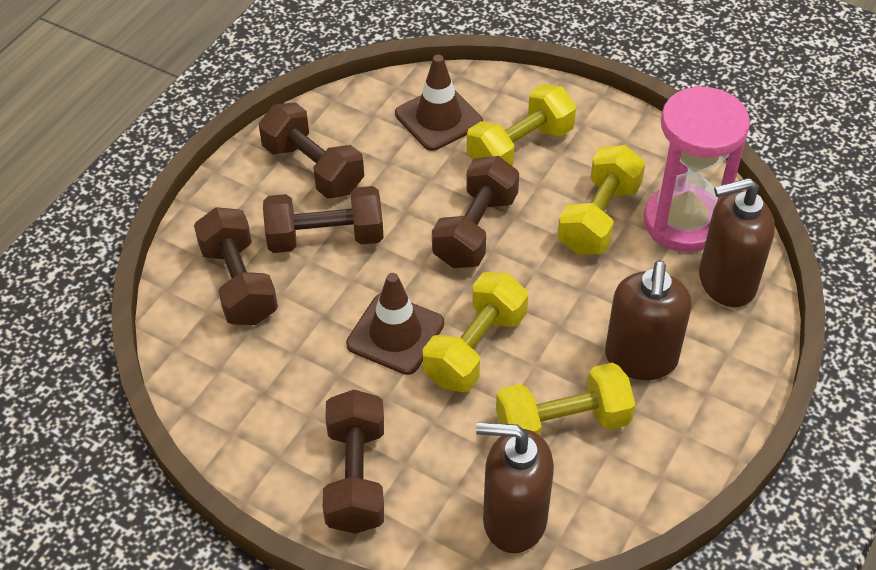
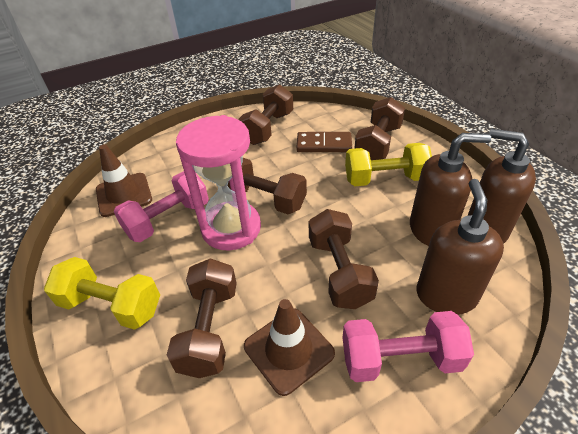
brown domino: 0 -> 1
pink dumbbell: 0 -> 2
yellow dumbbell: 4 -> 2

